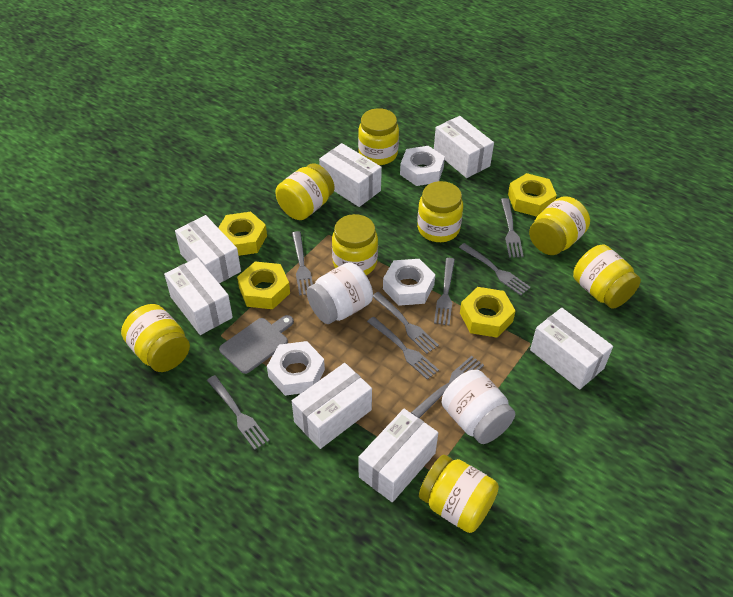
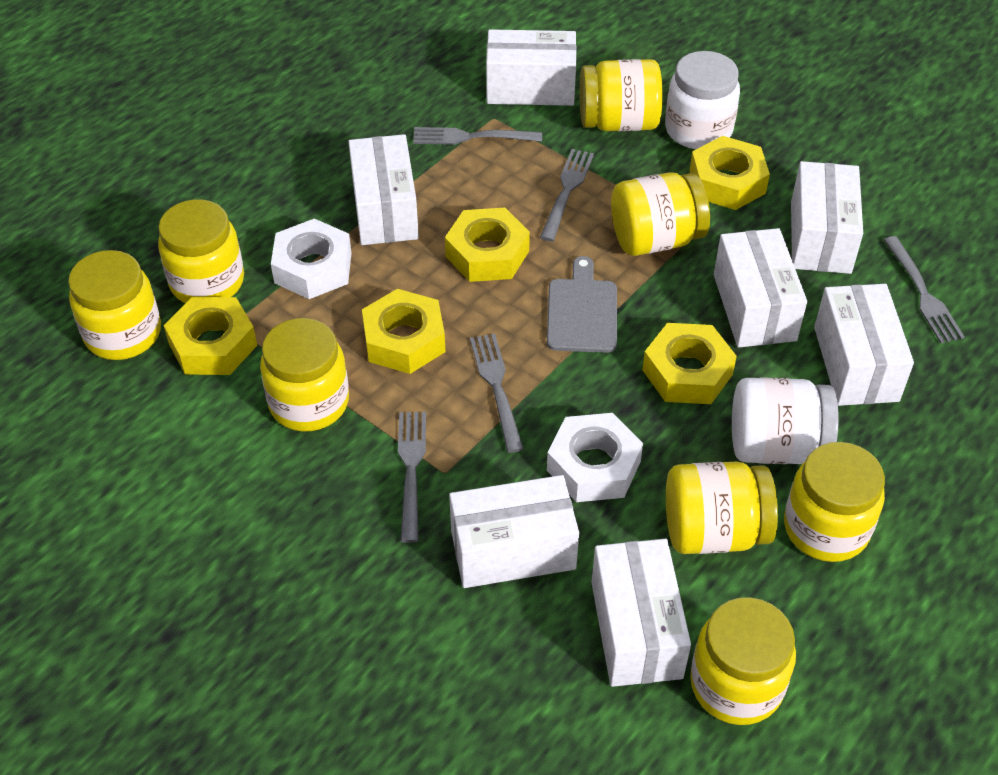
grey fork: 8 -> 5
white nut: 3 -> 2
yellow nut: 4 -> 5

